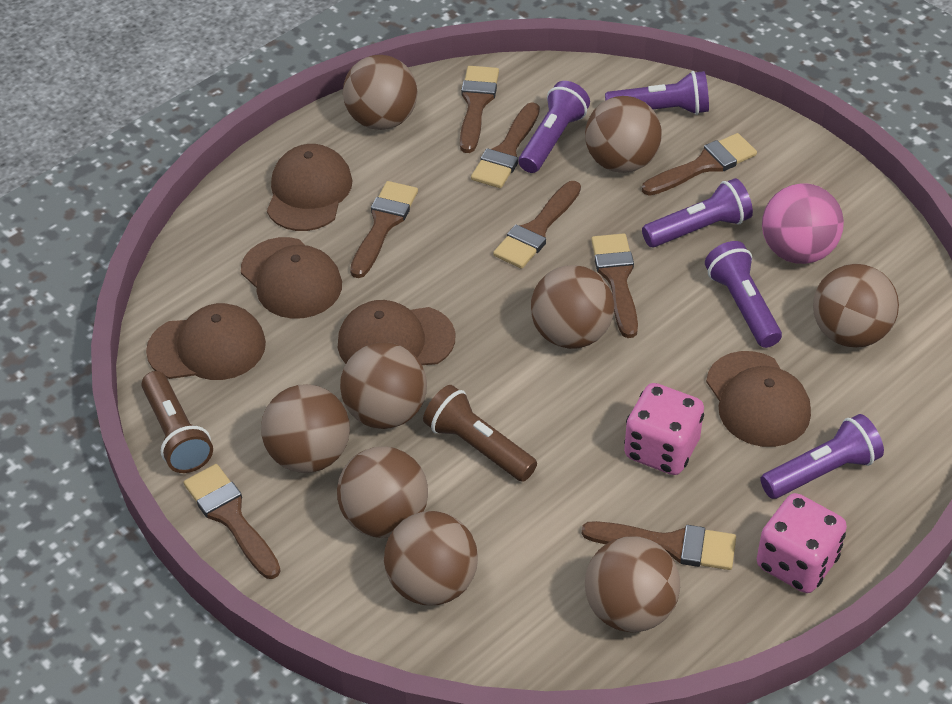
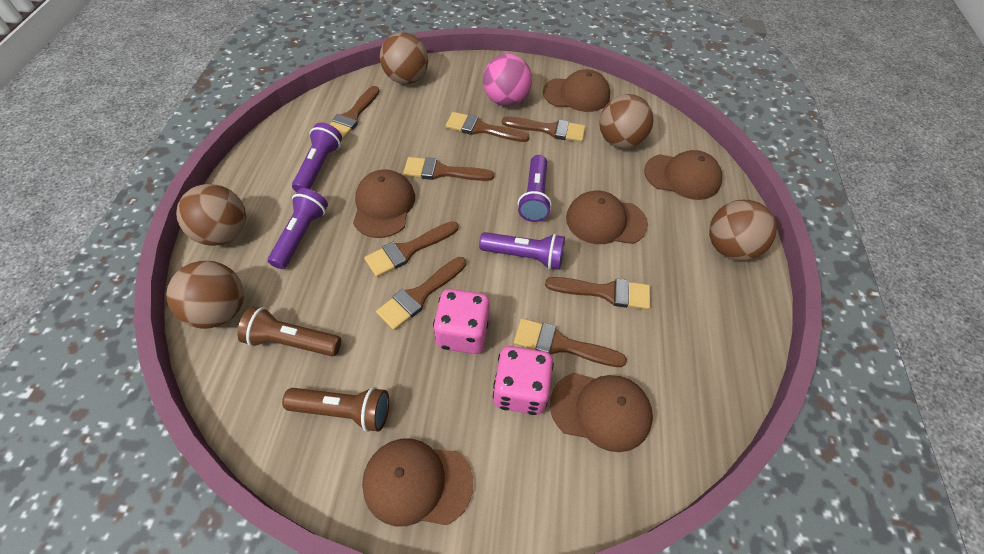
brown ball: 9 -> 5
brown cap: 5 -> 6
purple flashlight: 5 -> 4

